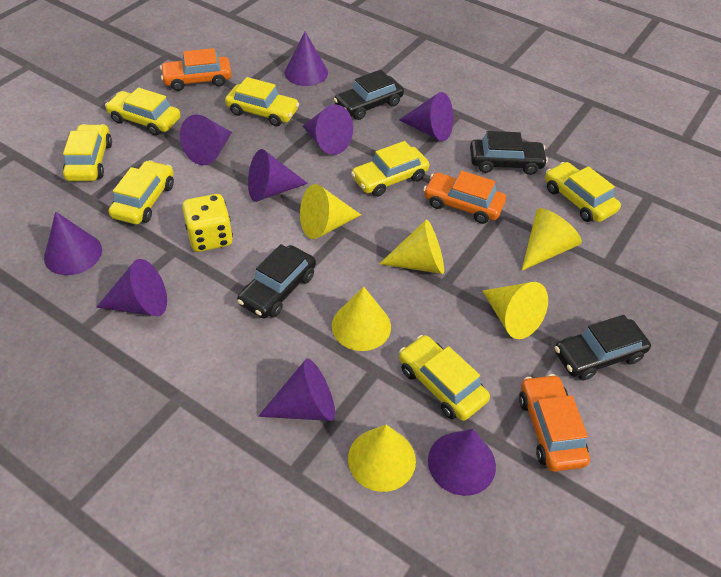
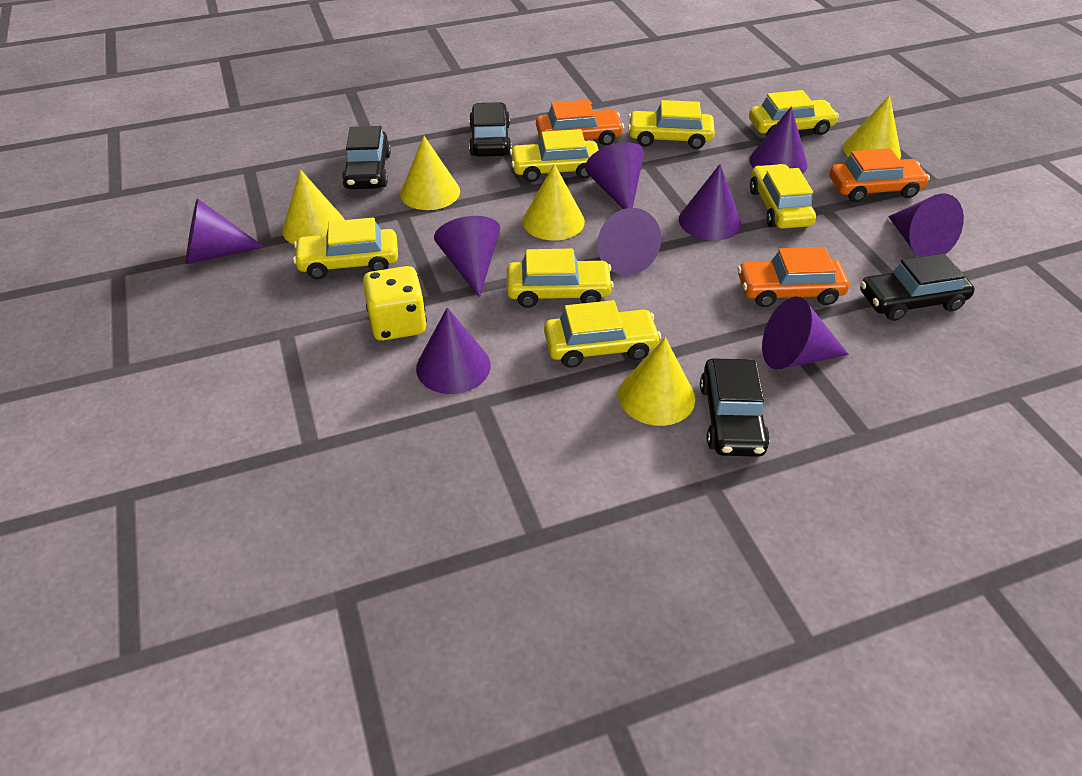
yellow cone: 6 -> 5

